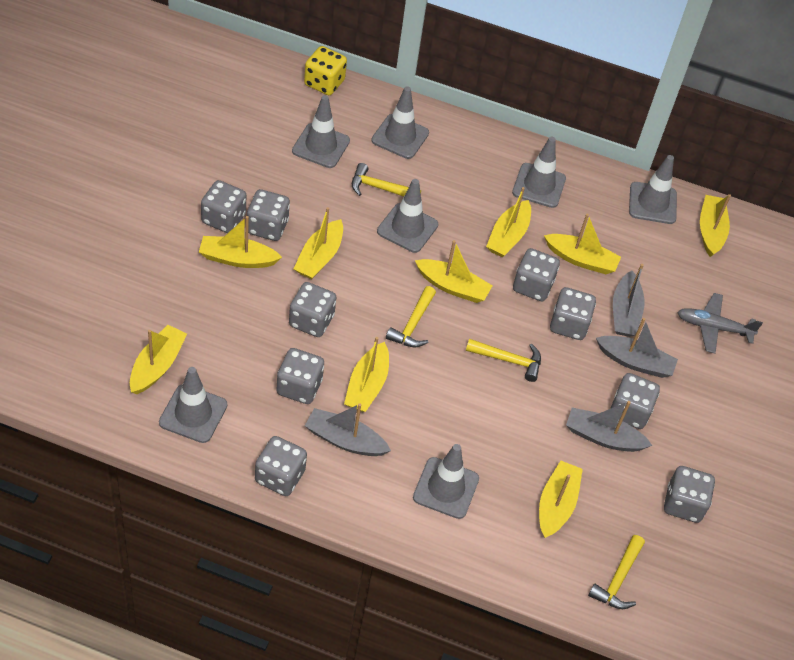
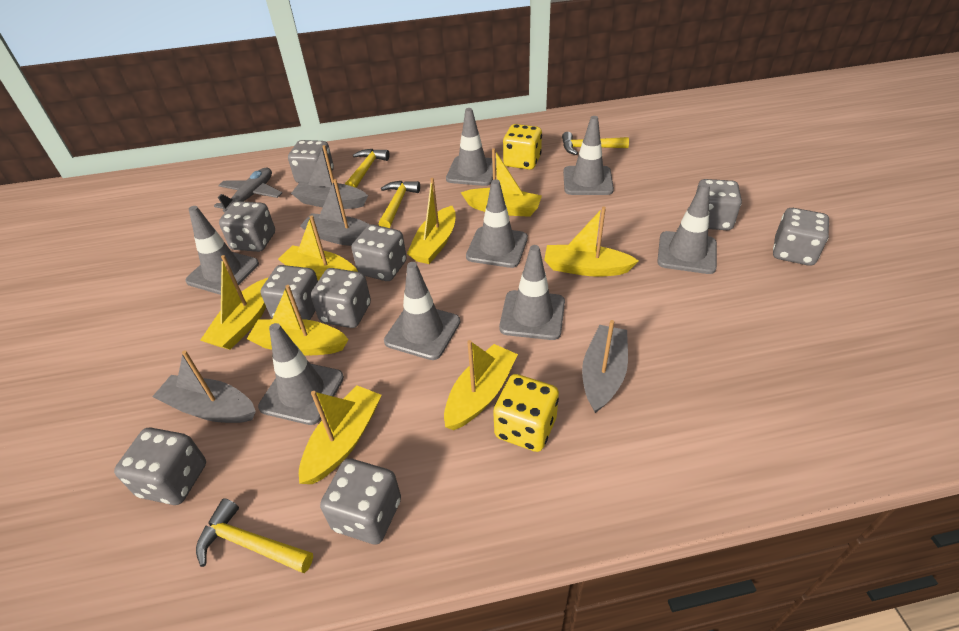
grey traffic cone: 7 -> 8
yellow boat: 9 -> 8
yellow dice: 1 -> 2

